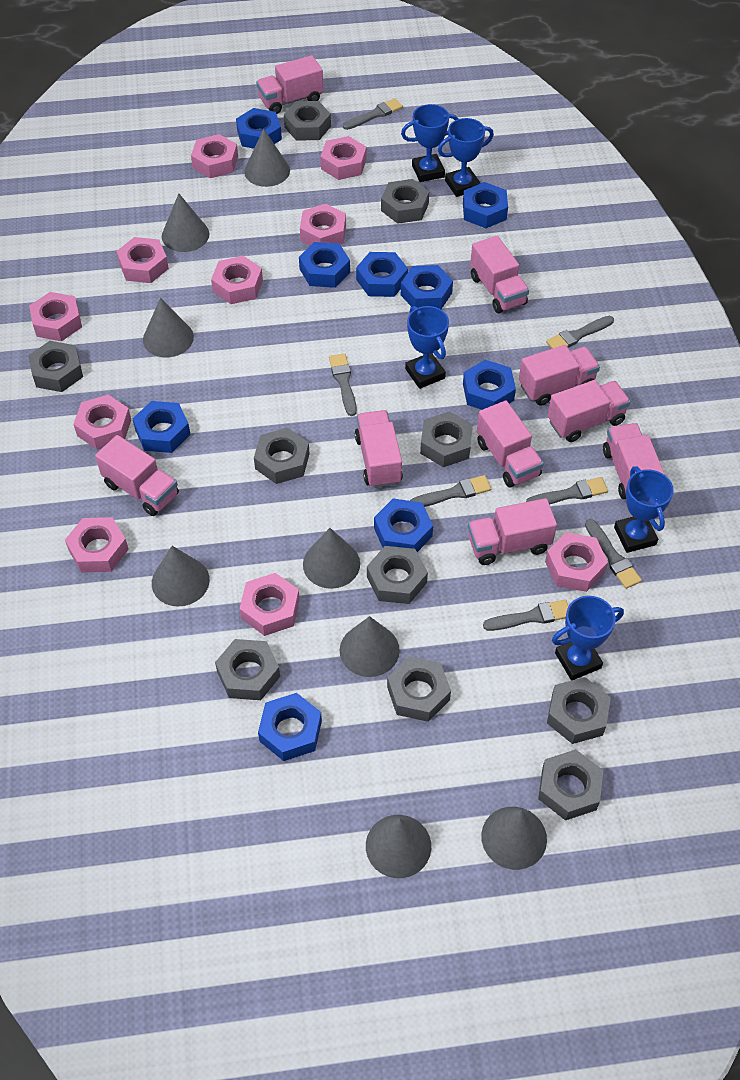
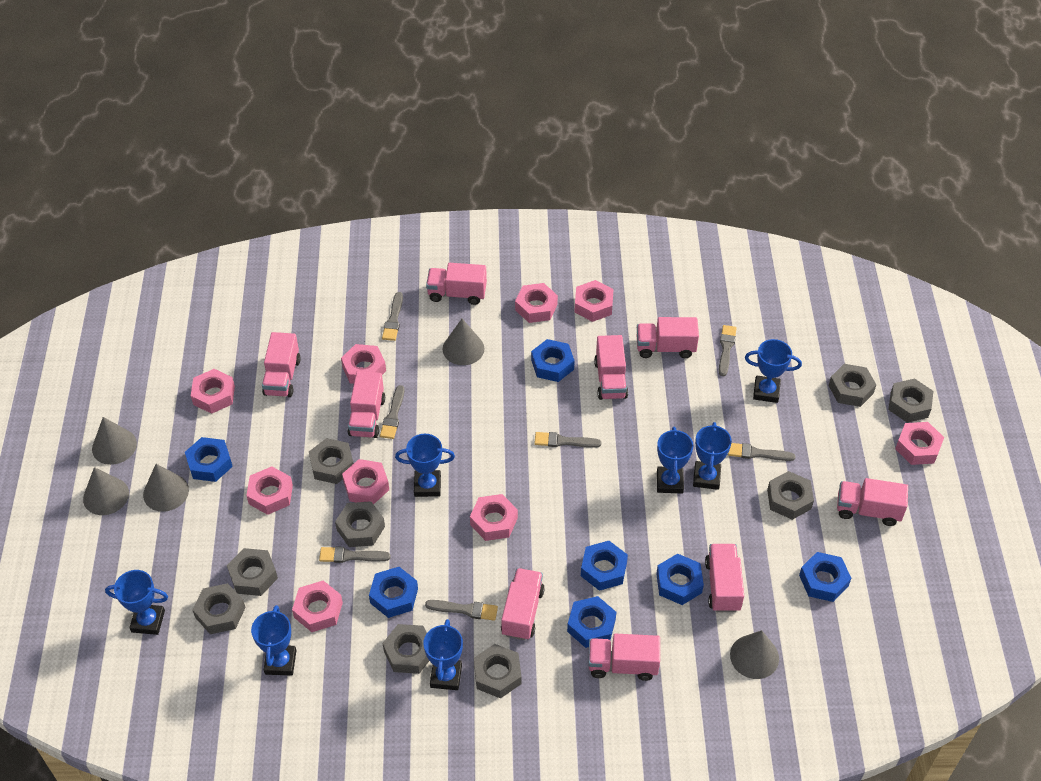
blue nut: 9 -> 7
blue trophy: 5 -> 7
grey cone: 8 -> 5
grey nut: 10 -> 9
pink nut: 10 -> 9

